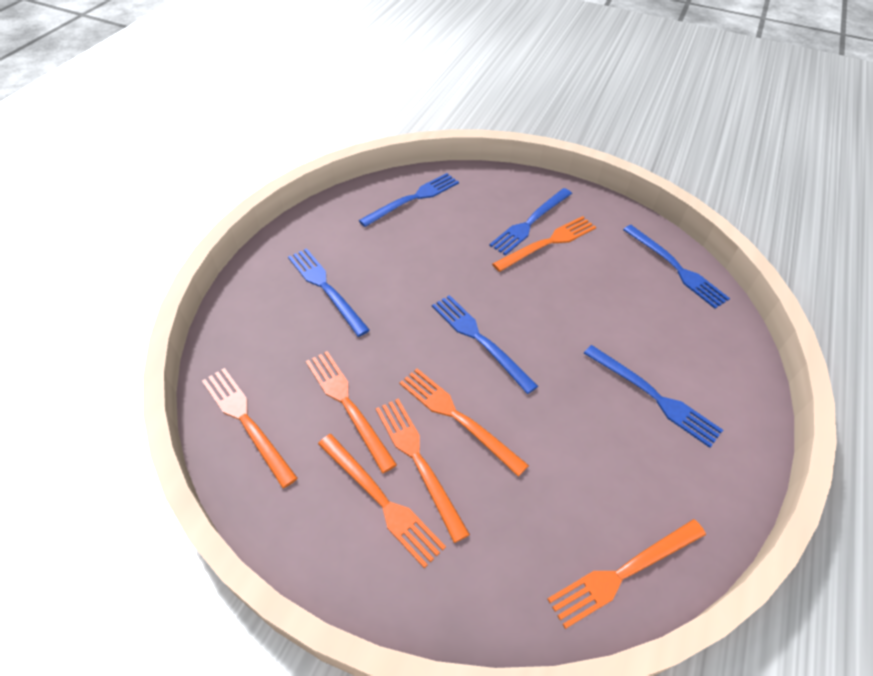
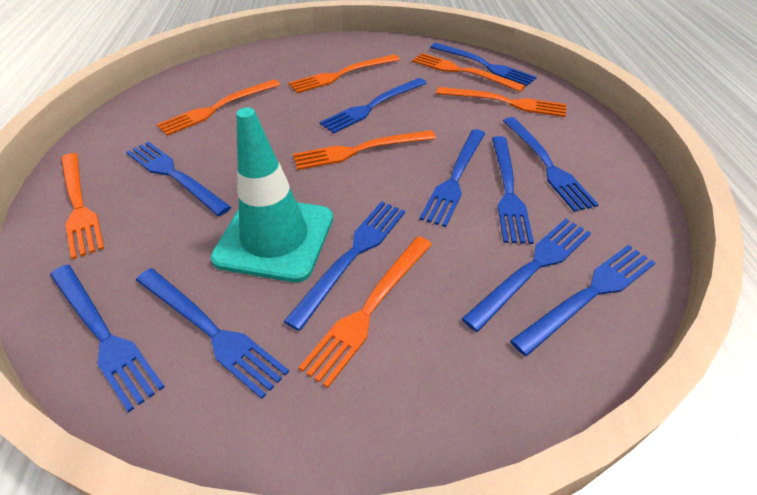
blue fork: 6 -> 11
turquoise traffic cone: 0 -> 1

